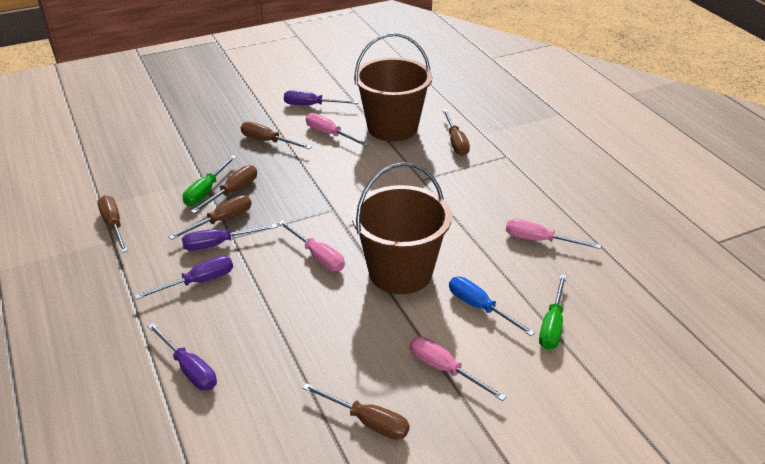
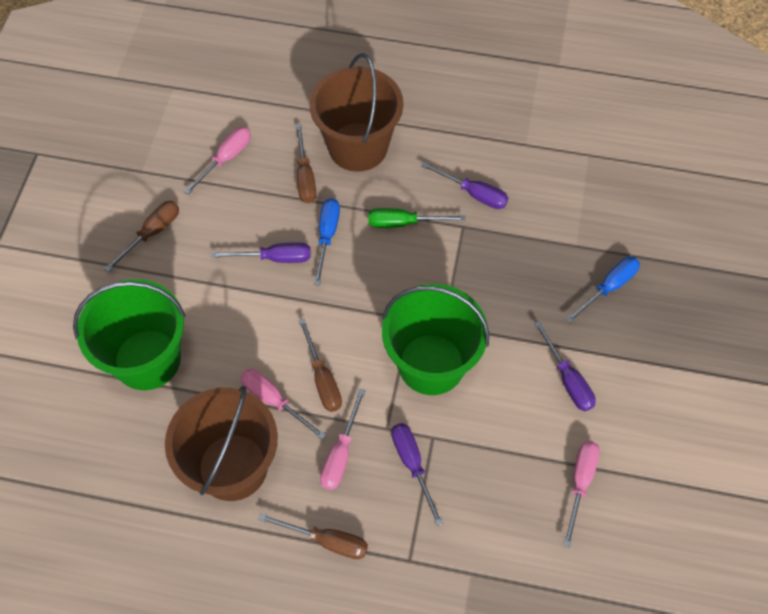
blue screwdriver: 1 -> 2
brown screwdriver: 6 -> 4
green bucket: 0 -> 2
green screwdriver: 2 -> 1

